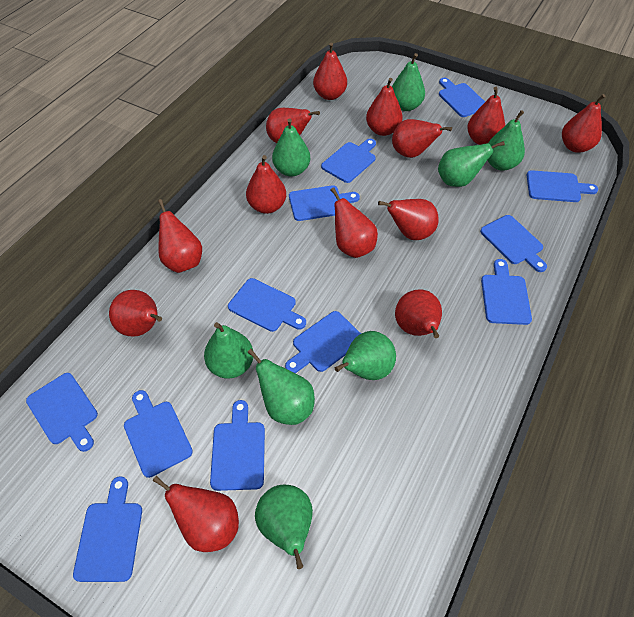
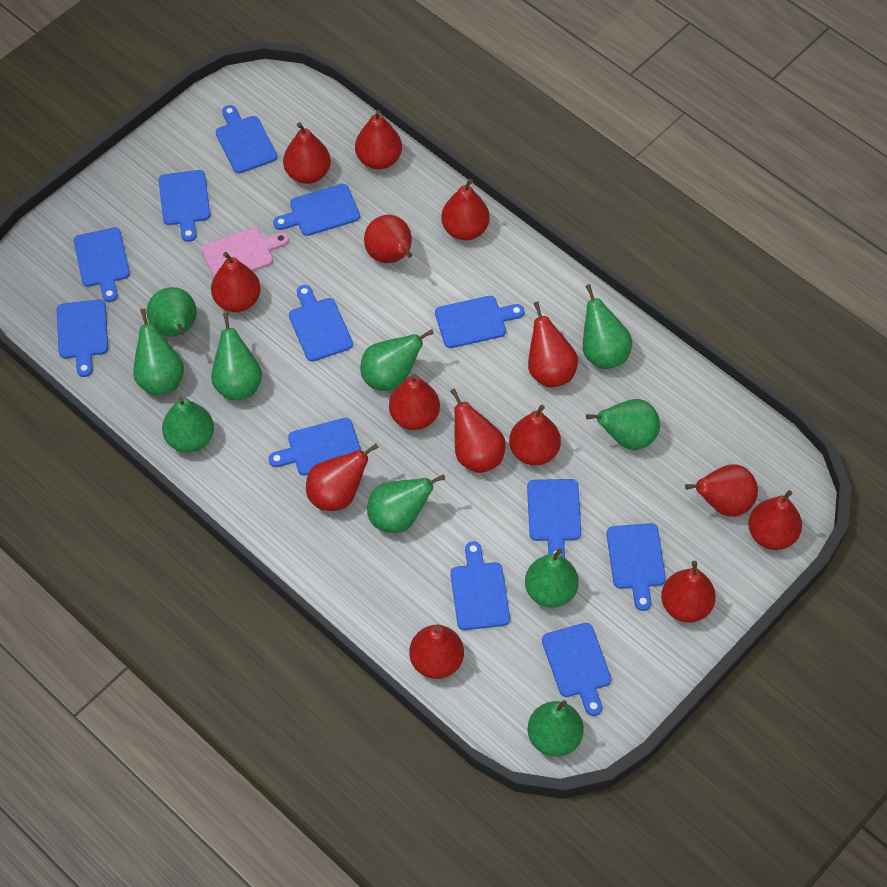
green pear: 8 -> 10
pink cutting board: 0 -> 1
red pear: 13 -> 14

